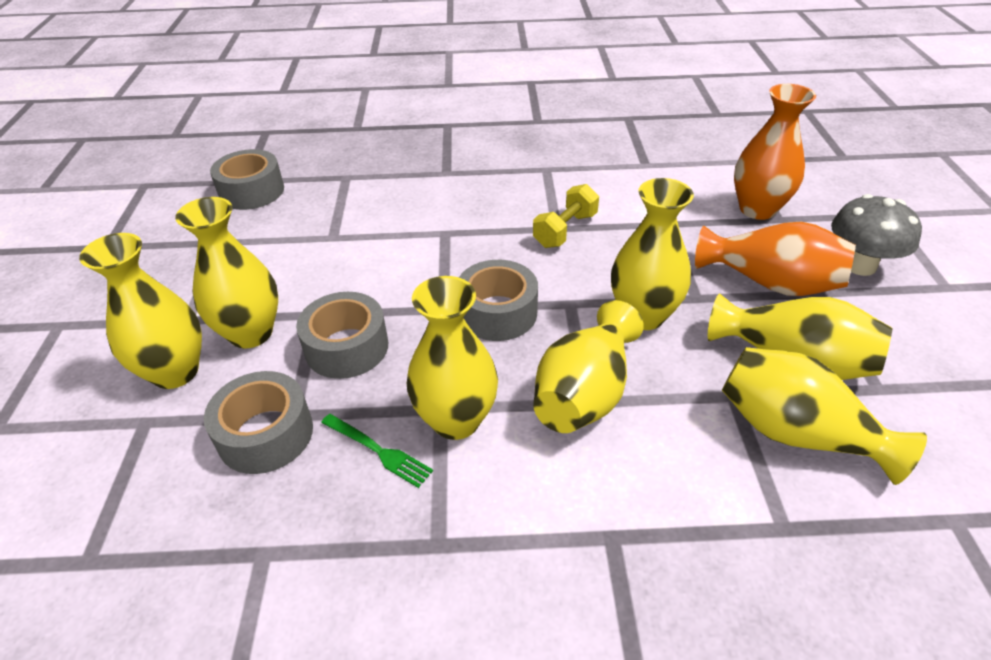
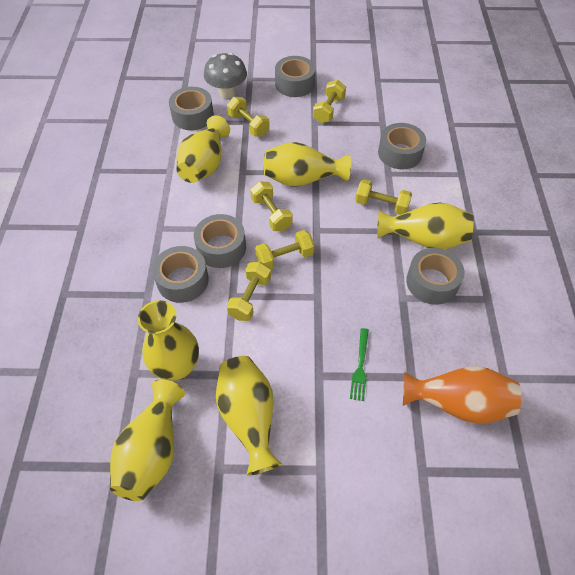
grey tape: 4 -> 6
orange vase: 2 -> 1
yellow dumbbell: 1 -> 6
yellow vase: 7 -> 6

